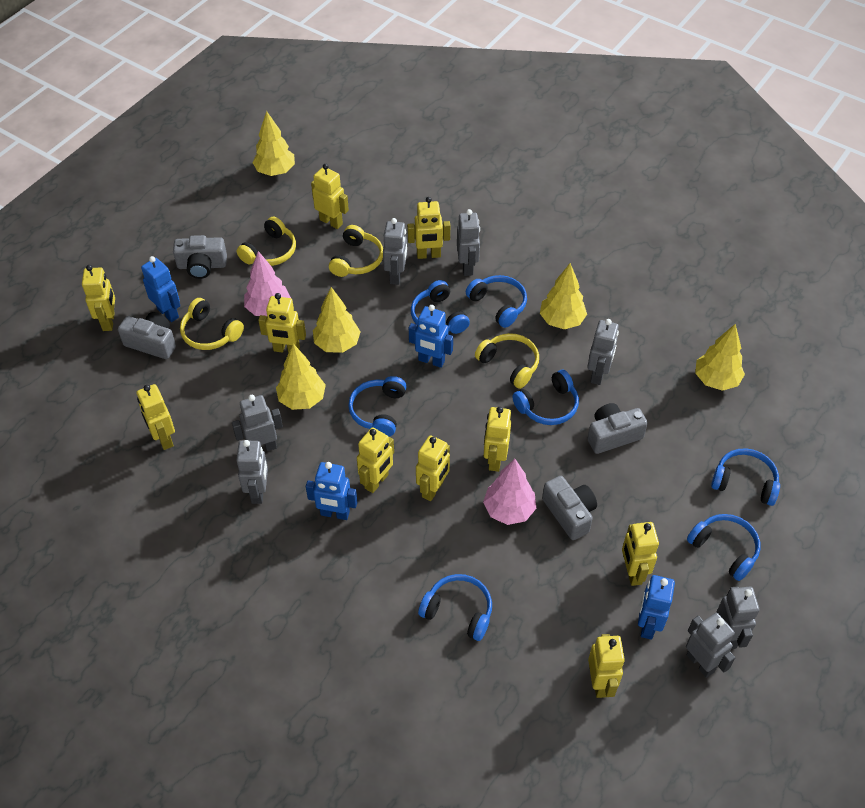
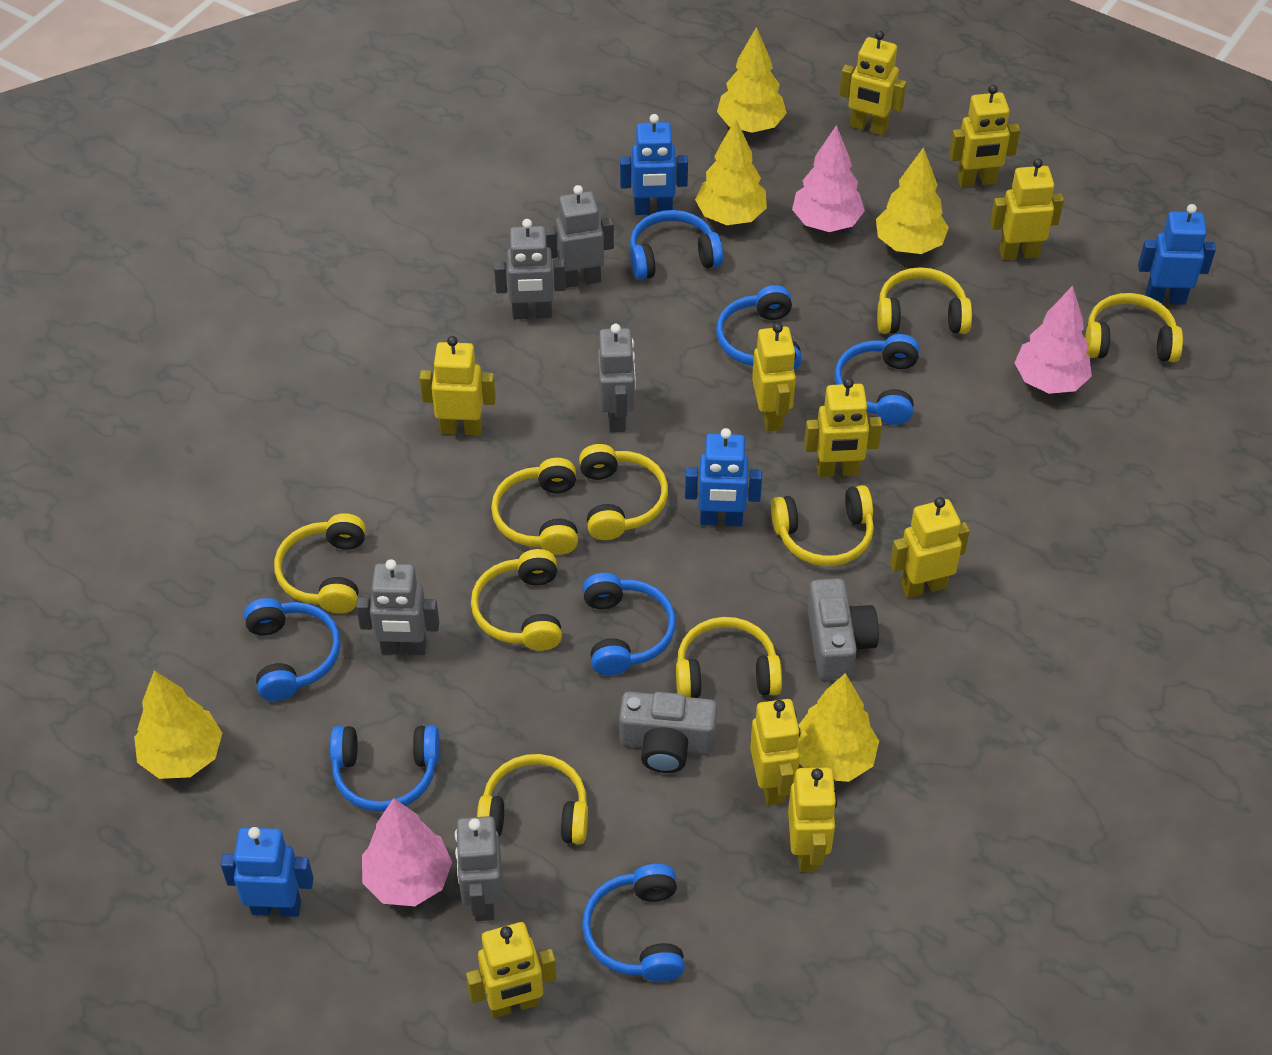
grey camera: 4 -> 2
grey robot: 7 -> 5
pink tree: 2 -> 3
yellow headphones: 4 -> 9

